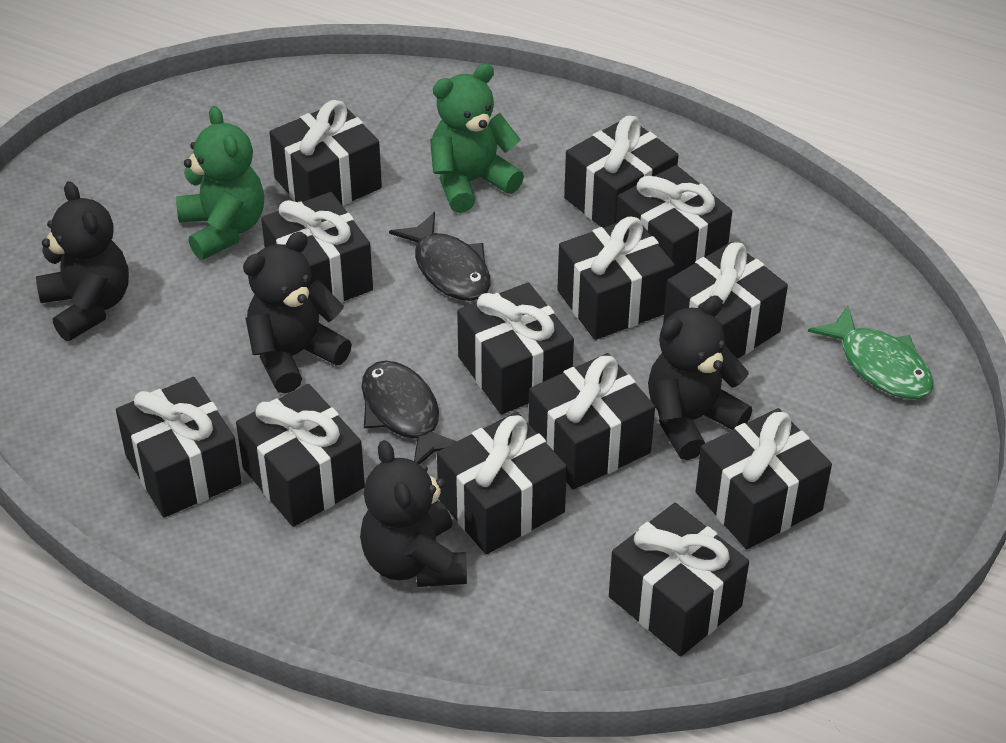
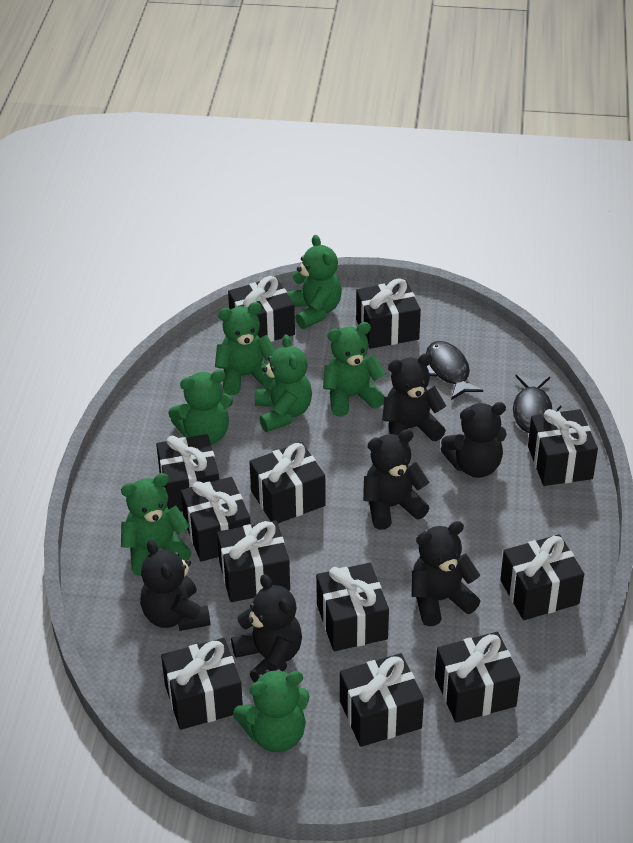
black gift: 13 -> 12
black teddy bear: 4 -> 6
green fish: 1 -> 0
green teddy bear: 2 -> 7

